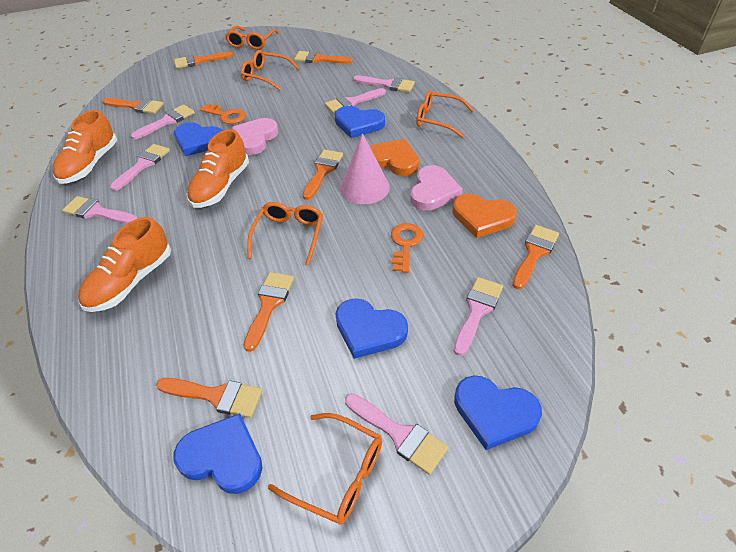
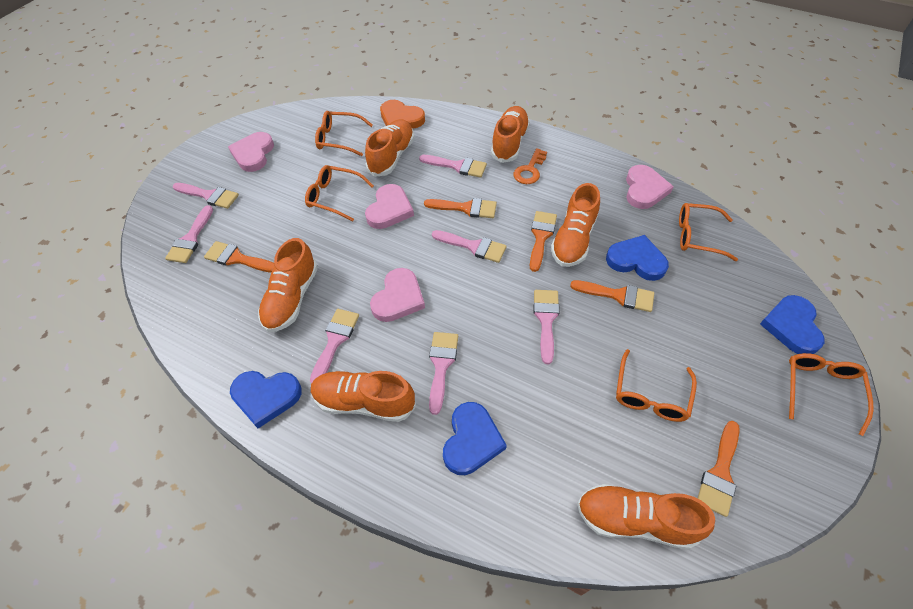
blue heart: 5 -> 4
orange brush: 7 -> 5
orange heart: 2 -> 1
orange key: 2 -> 1
orange shoe: 3 -> 6
pink cone: 1 -> 0
pink heart: 2 -> 4

